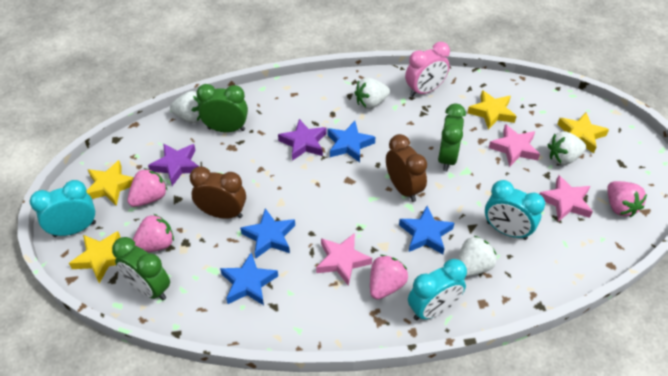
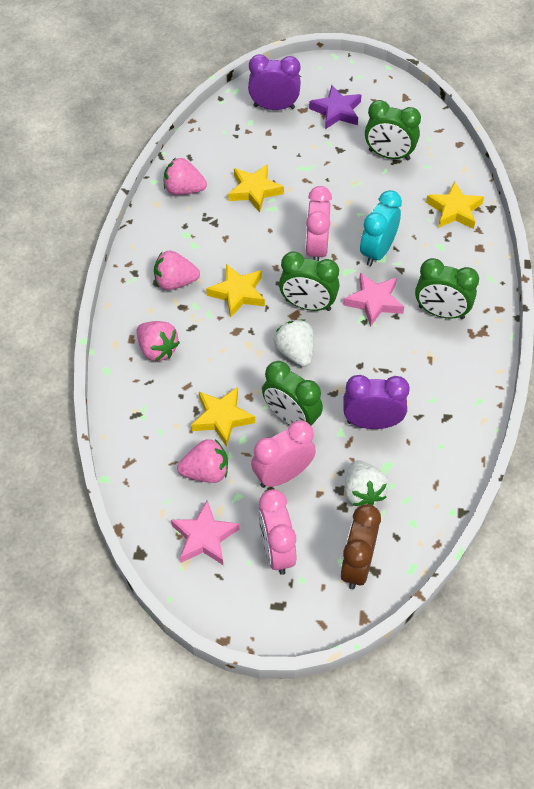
blue star: 4 -> 0
brown clock: 2 -> 1
green clock: 3 -> 4
pink clock: 1 -> 3
pink star: 3 -> 2
purple clock: 0 -> 2
purple star: 2 -> 1
turquoise clock: 3 -> 1
white strawberry: 4 -> 2

